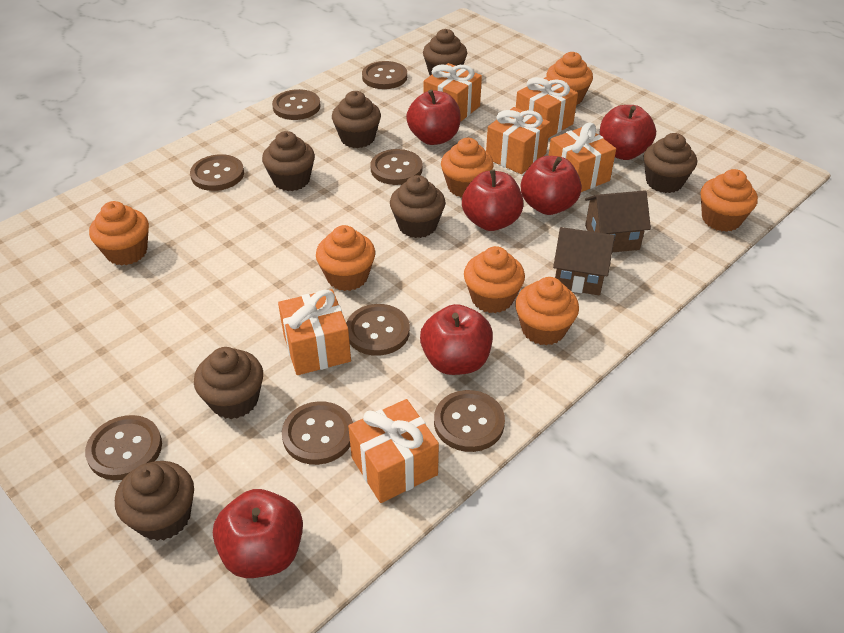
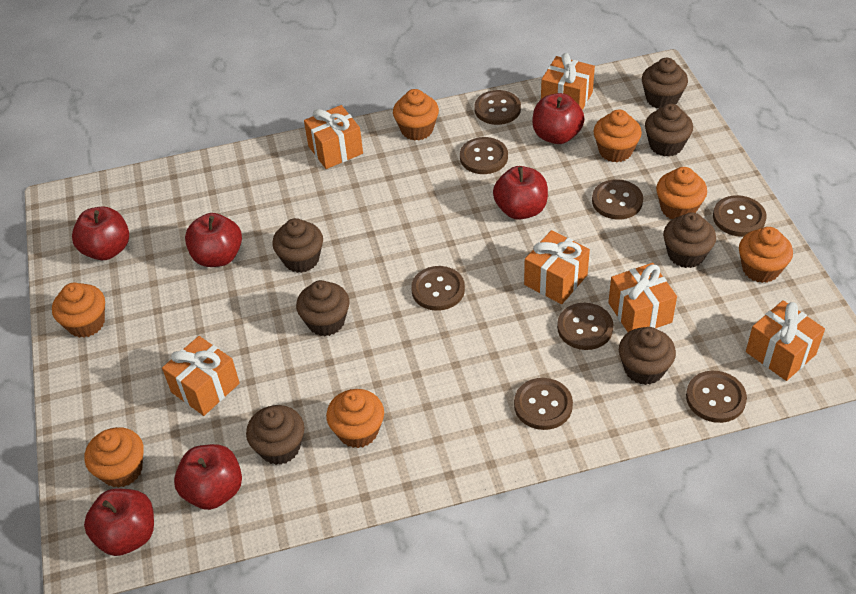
brown house: 2 -> 0

